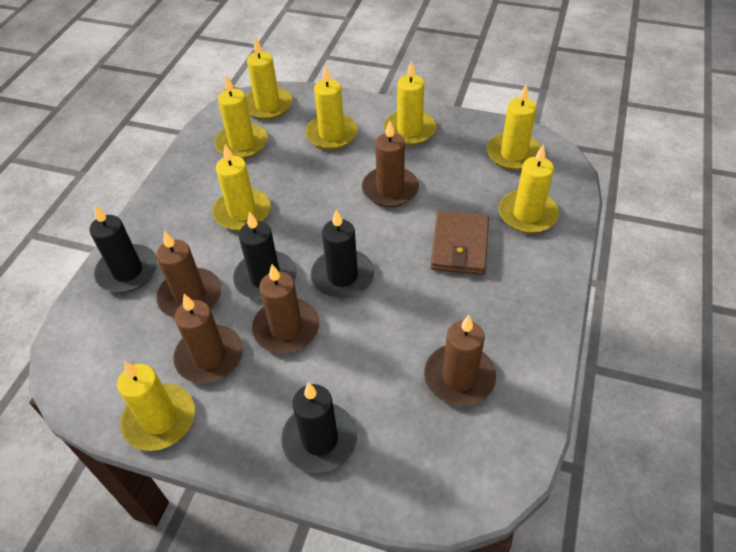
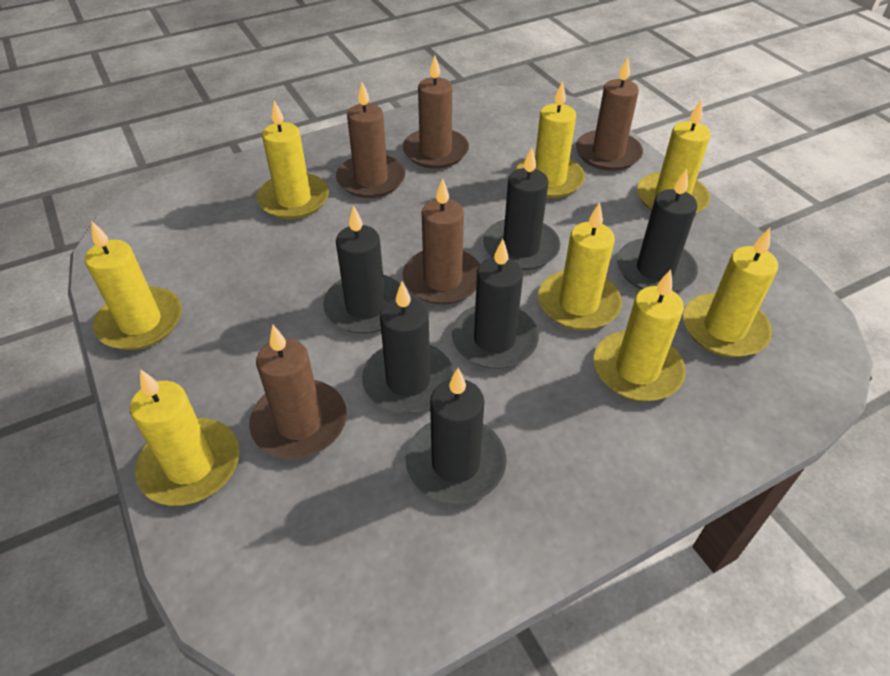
black candle: 4 -> 6
brown wallet: 1 -> 0

